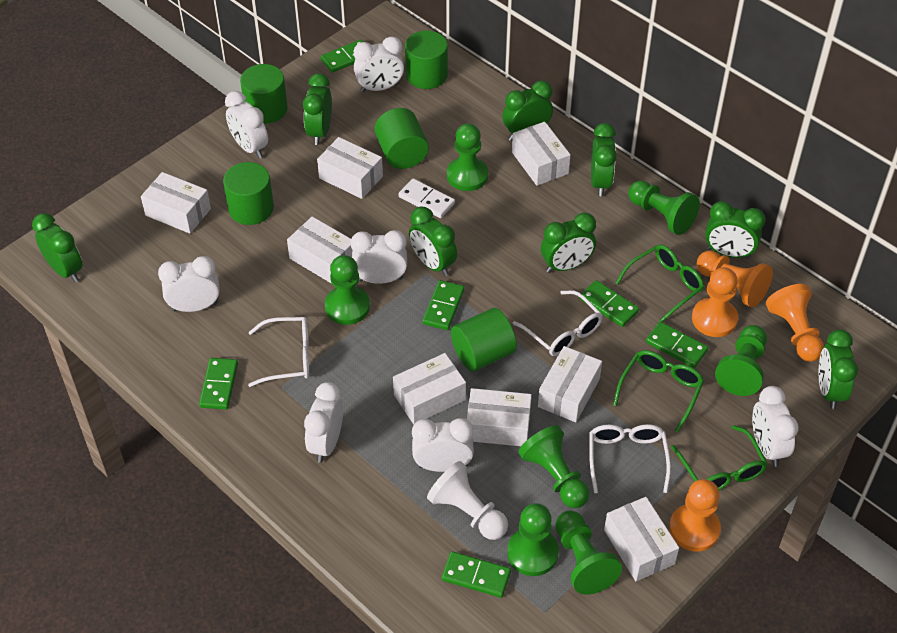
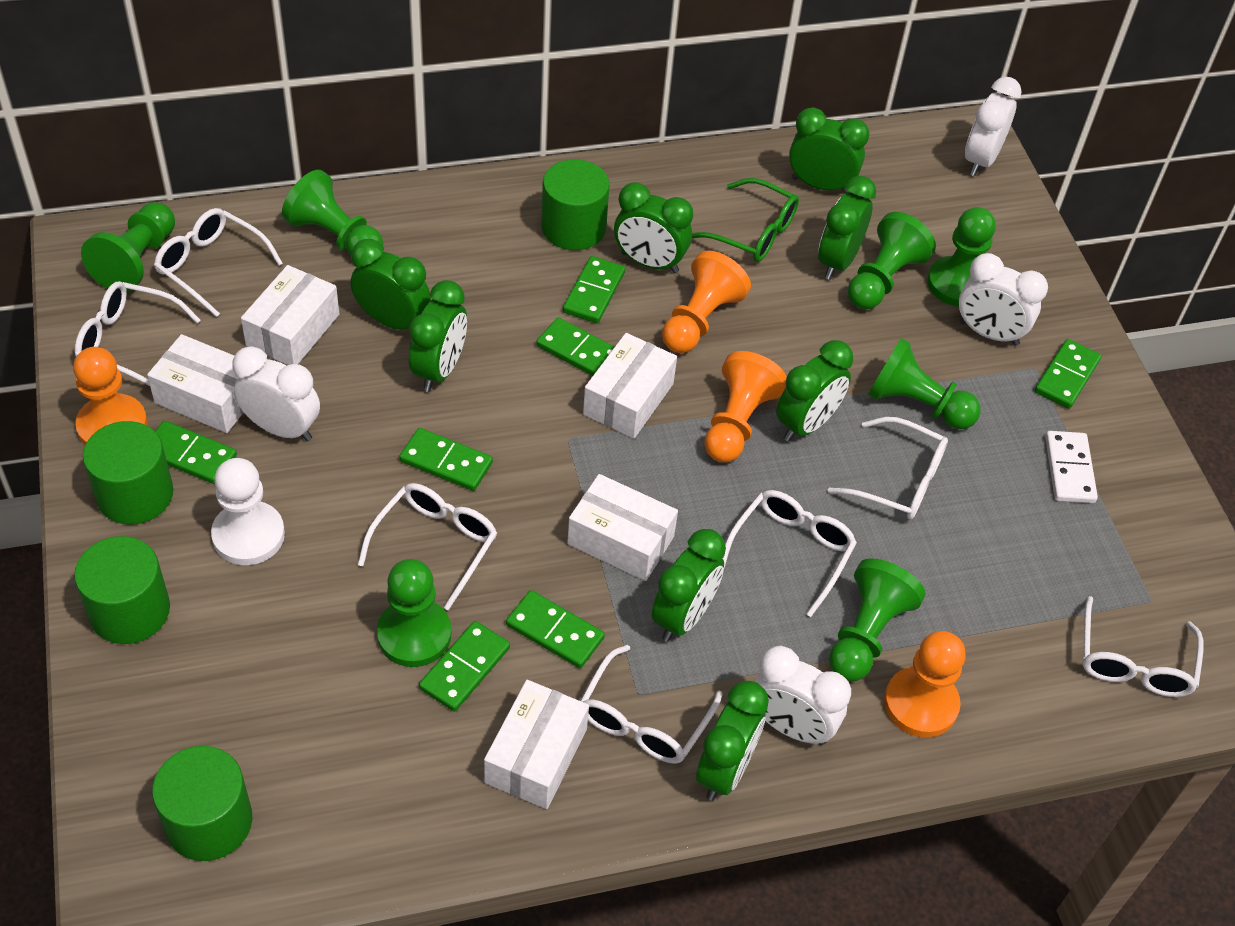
green cylinder: 5 -> 4
green domino: 6 -> 7
green glasses: 3 -> 1
white box: 8 -> 5
white clock: 7 -> 4
white glasses: 3 -> 7

